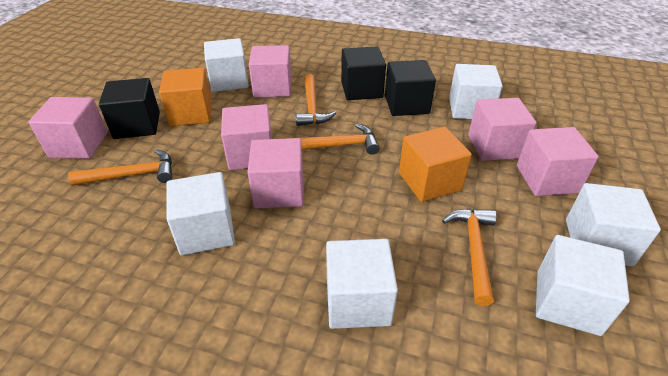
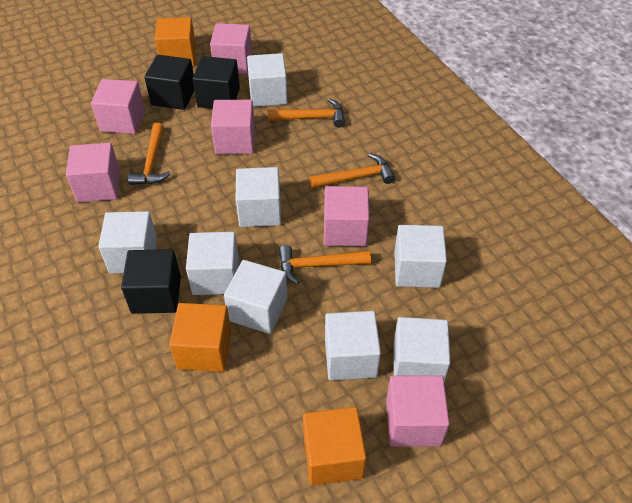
orange cube: 2 -> 3
white cube: 6 -> 8

